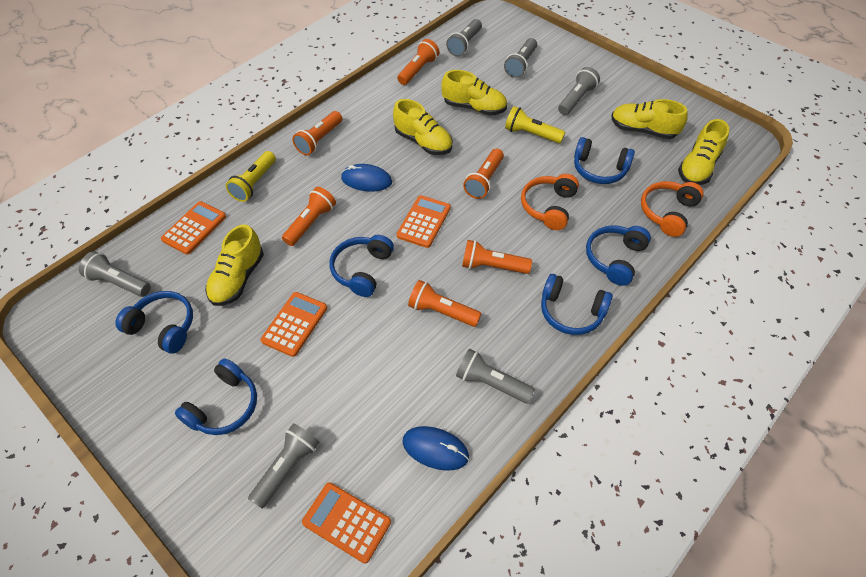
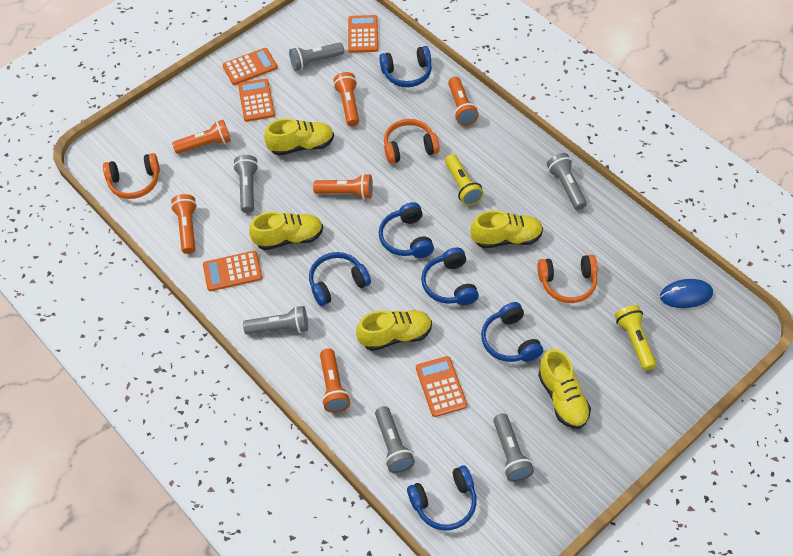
blue mouse: 2 -> 1
orange calculator: 4 -> 5
orange headphones: 2 -> 3

